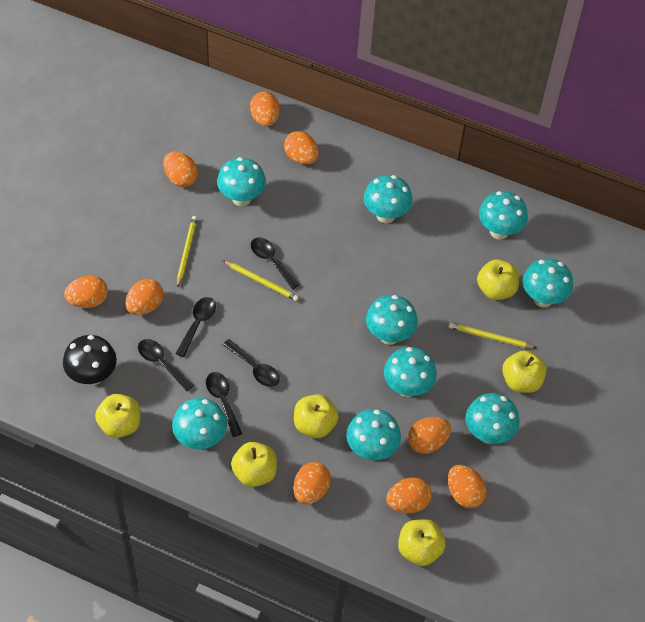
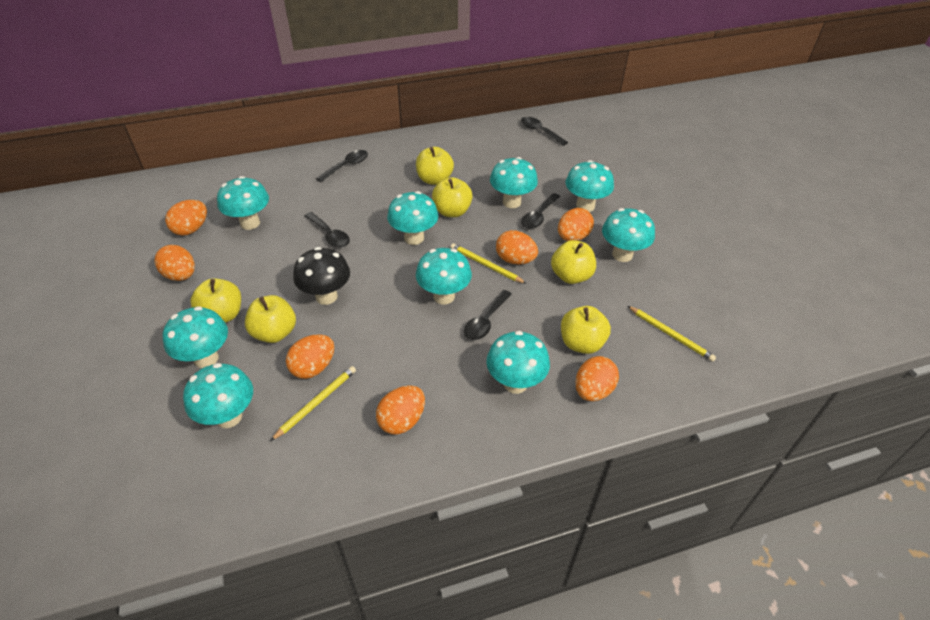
orange egg: 9 -> 7

